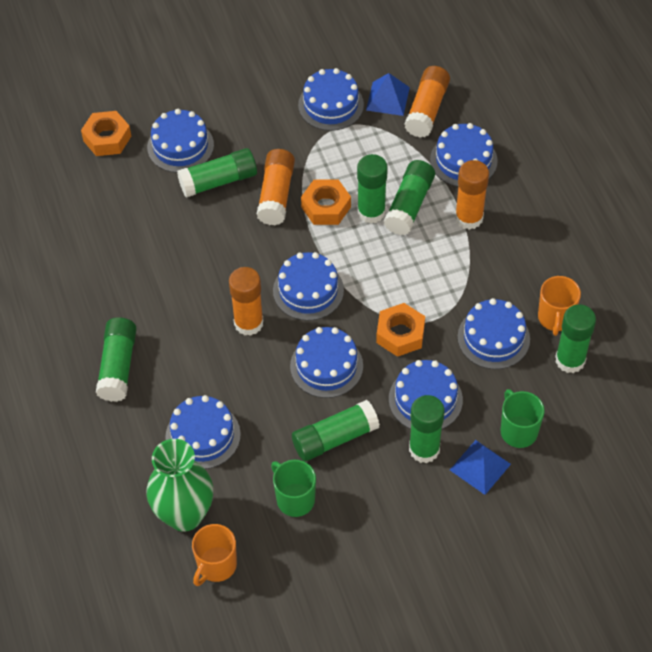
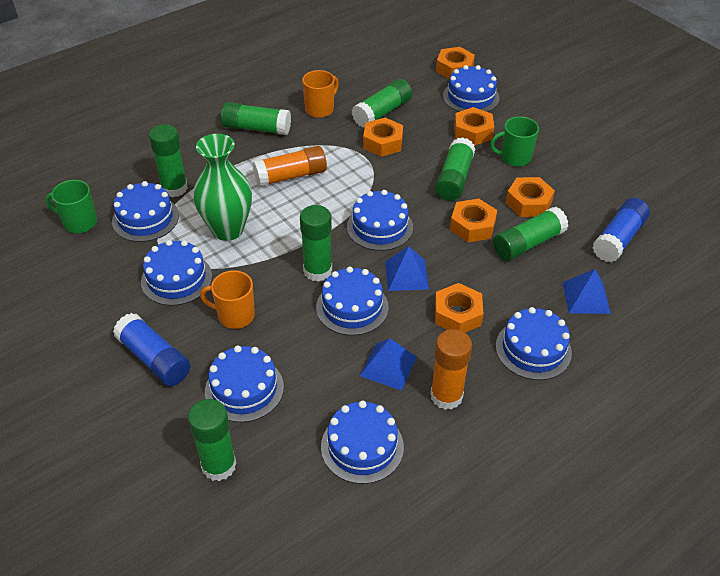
blue glue stick: 0 -> 2
blue pyramid: 2 -> 3
orange glue stick: 4 -> 2
orange nut: 3 -> 6

